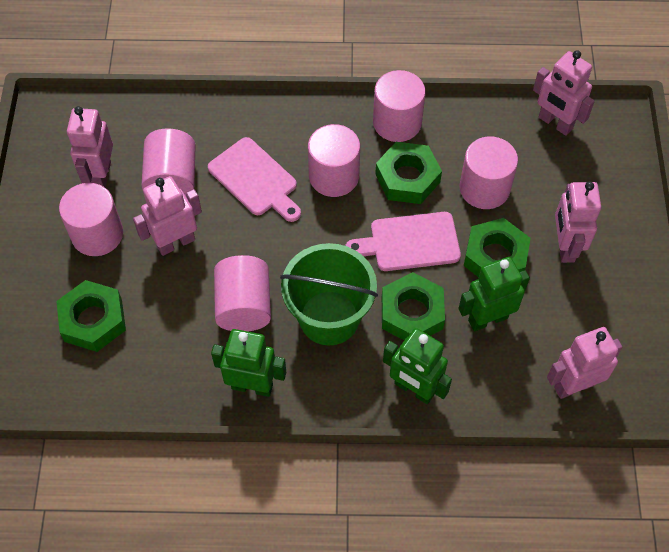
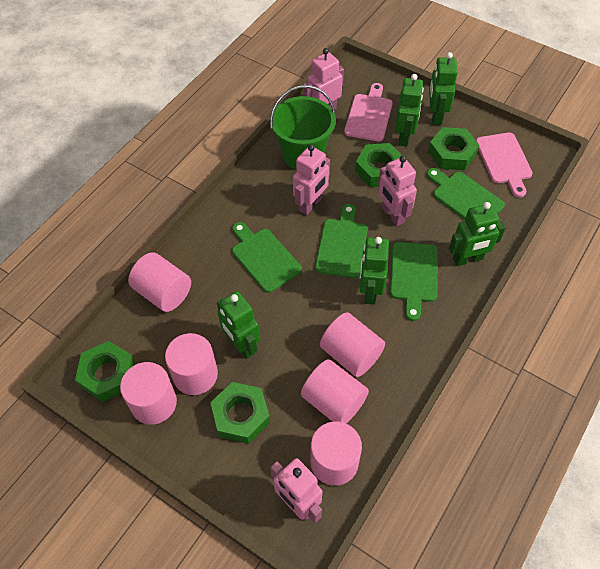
green cutting board: 0 -> 4
green robot: 3 -> 5
pink robot: 5 -> 4

